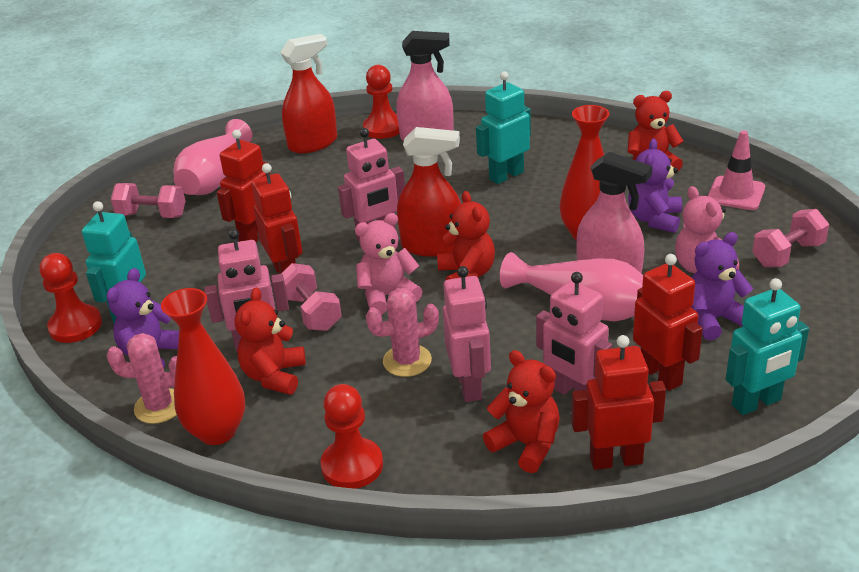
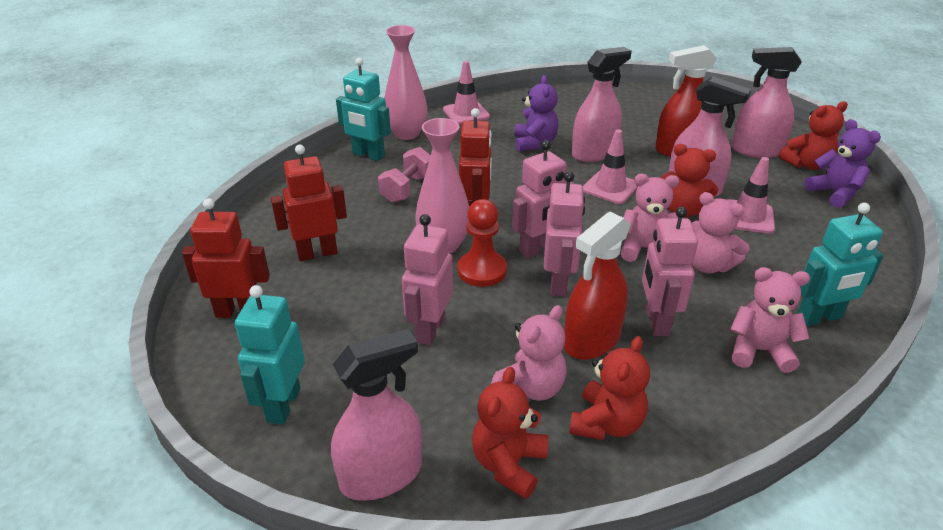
pink cactus: 2 -> 0
pink dumbbell: 3 -> 1
pink spray bottle: 2 -> 4
pink teddy bear: 2 -> 4
pink traffic cone: 1 -> 3
purple teddy bear: 3 -> 2
red pawn: 3 -> 1
red robot: 4 -> 3
red vase: 2 -> 0

